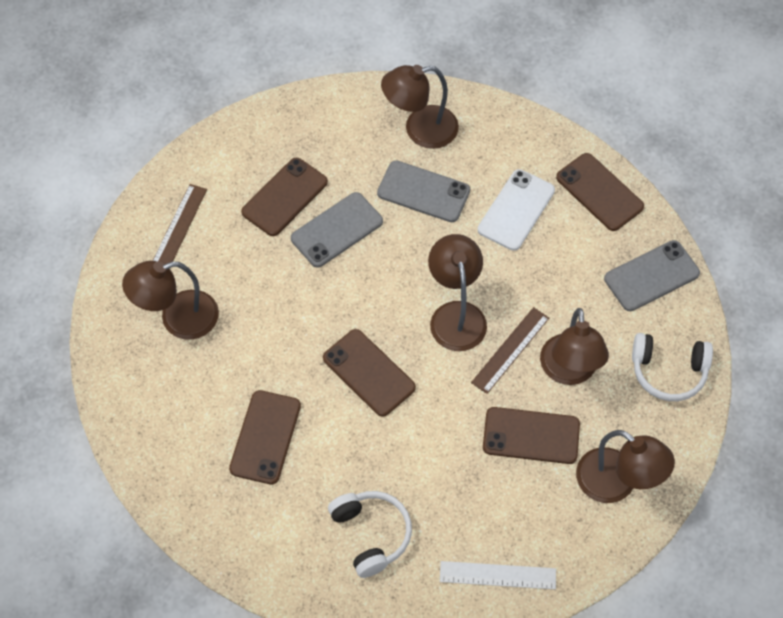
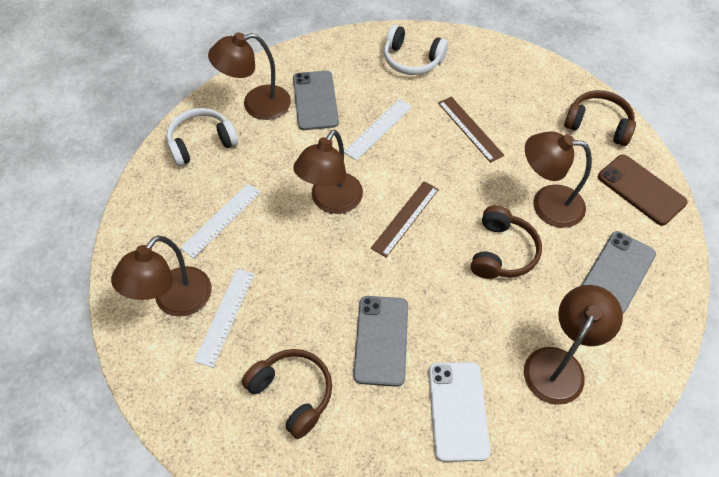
brown headphones: 0 -> 3
brown phone: 5 -> 1
white ruler: 1 -> 3

